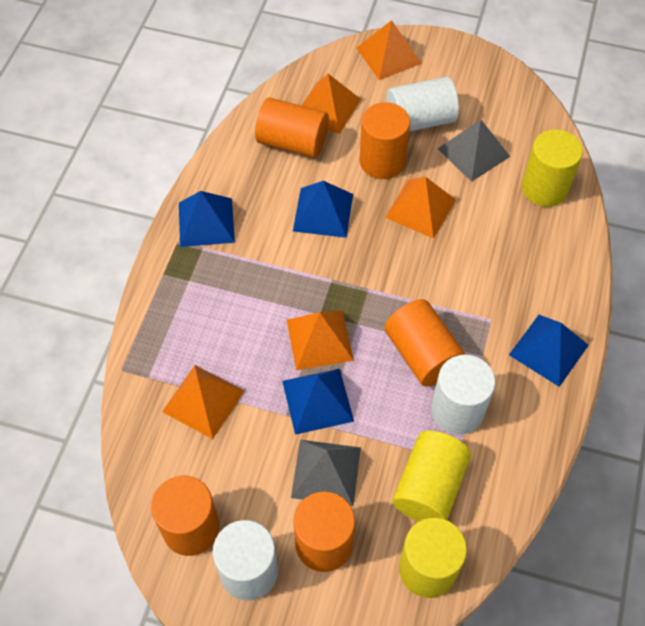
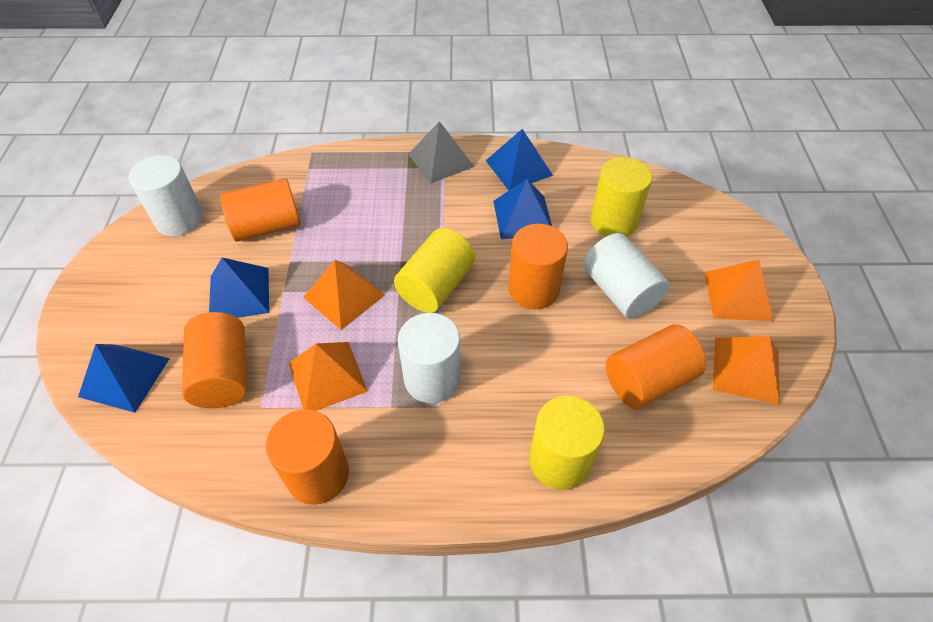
grey pyramid: 2 -> 1
orange pyramid: 5 -> 4

